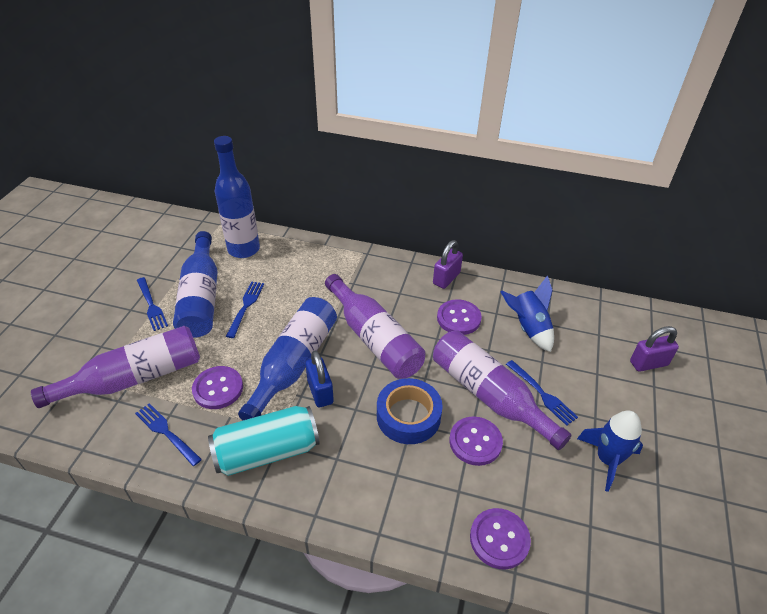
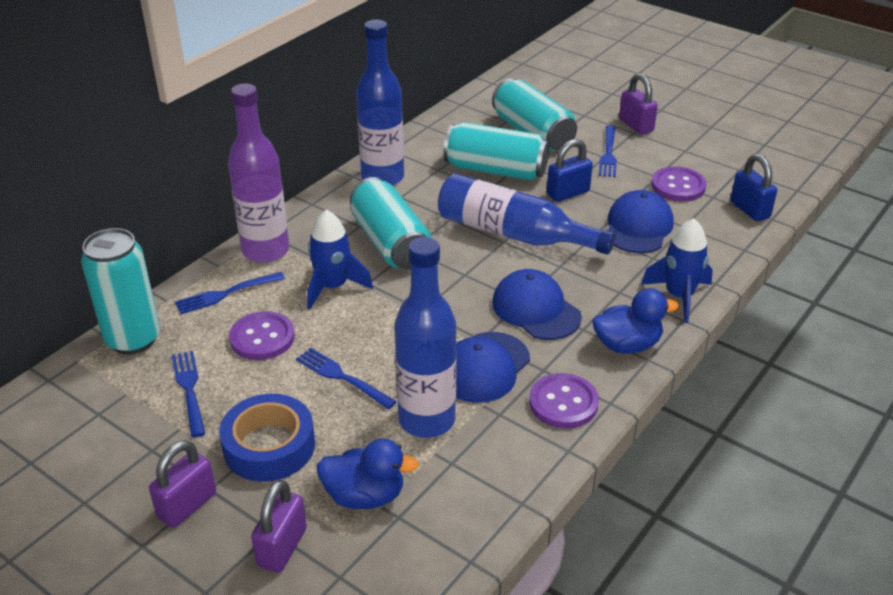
blue cap: 0 -> 3
blue duck: 0 -> 2
blue padlock: 1 -> 2
purple bottle: 3 -> 1
purple button: 4 -> 3
purple padlock: 2 -> 3
turquoise can: 1 -> 4

